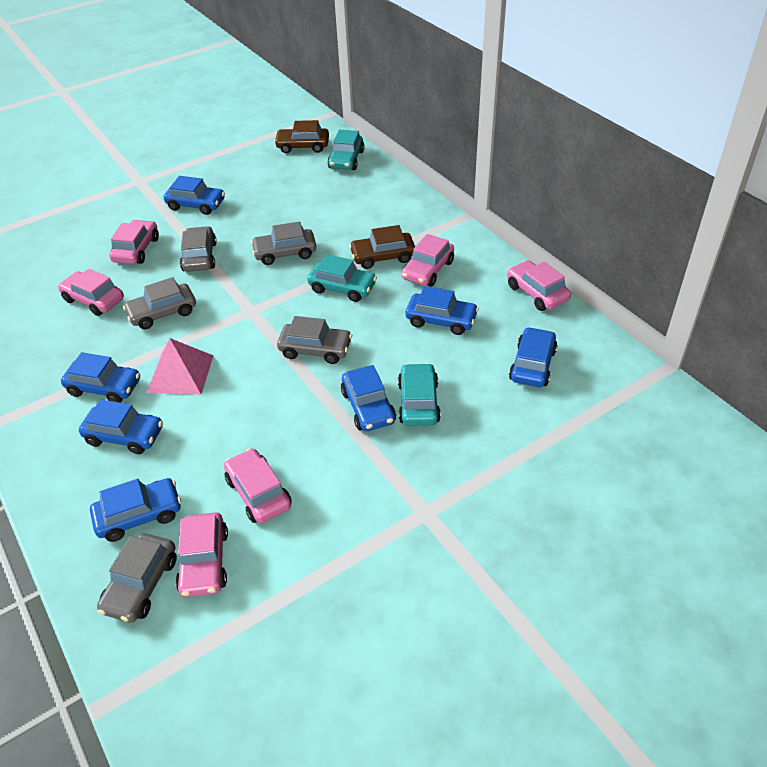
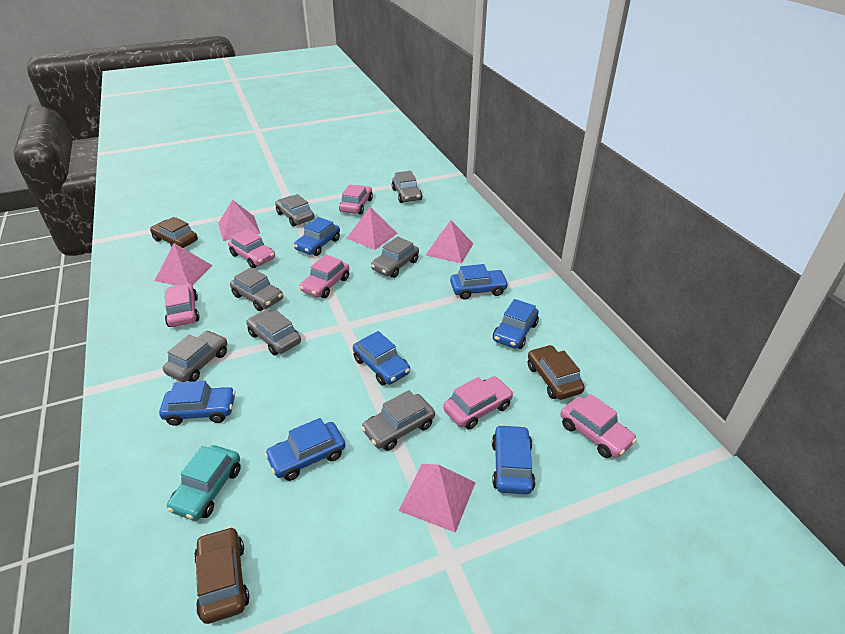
brown car: 2 -> 3
grey car: 5 -> 7
pink pyramid: 1 -> 5
turquoise car: 3 -> 1

